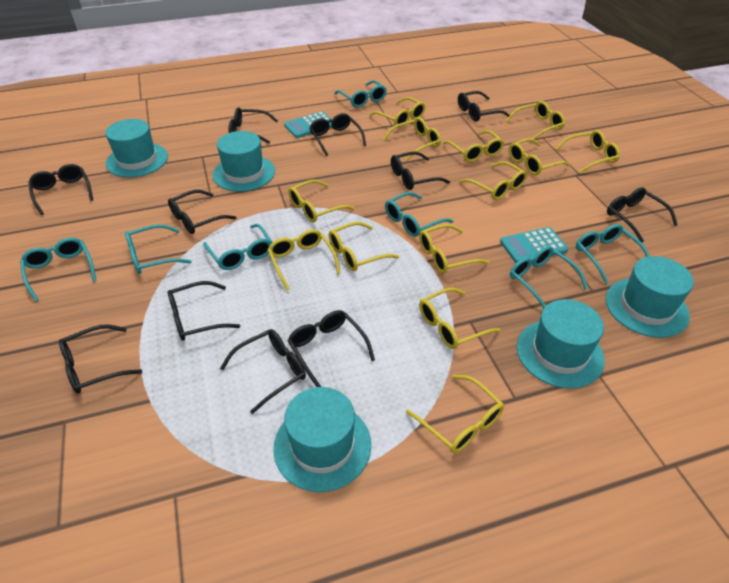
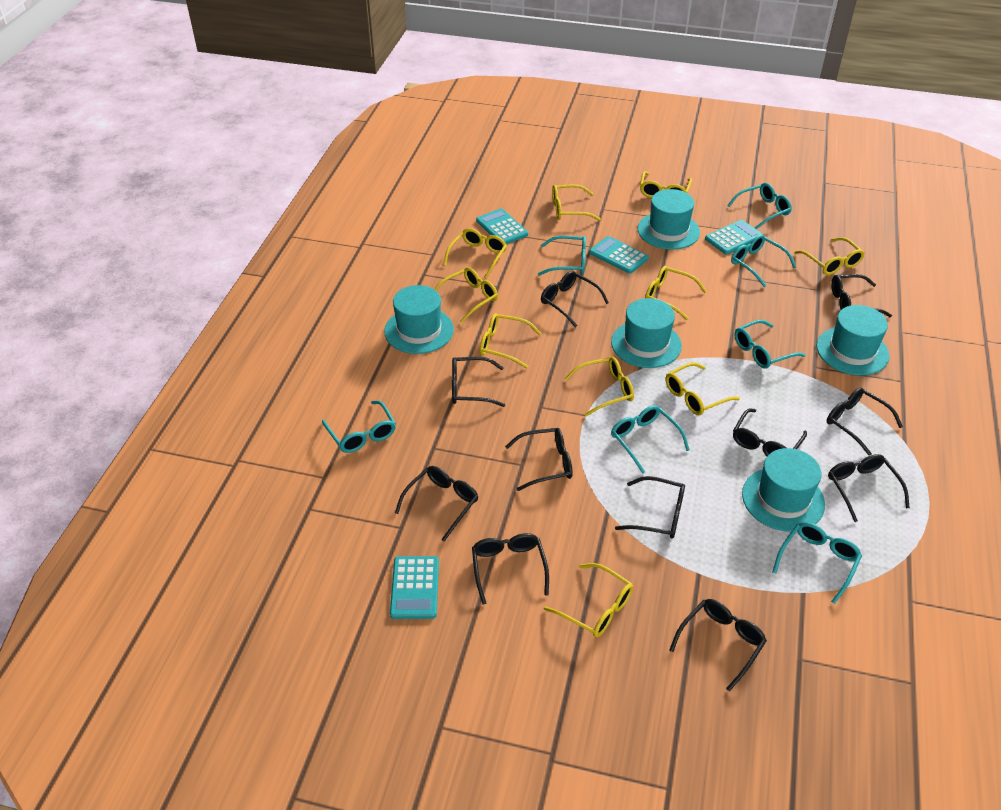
turquoise calculator: 2 -> 4
yellow glasses: 13 -> 10

